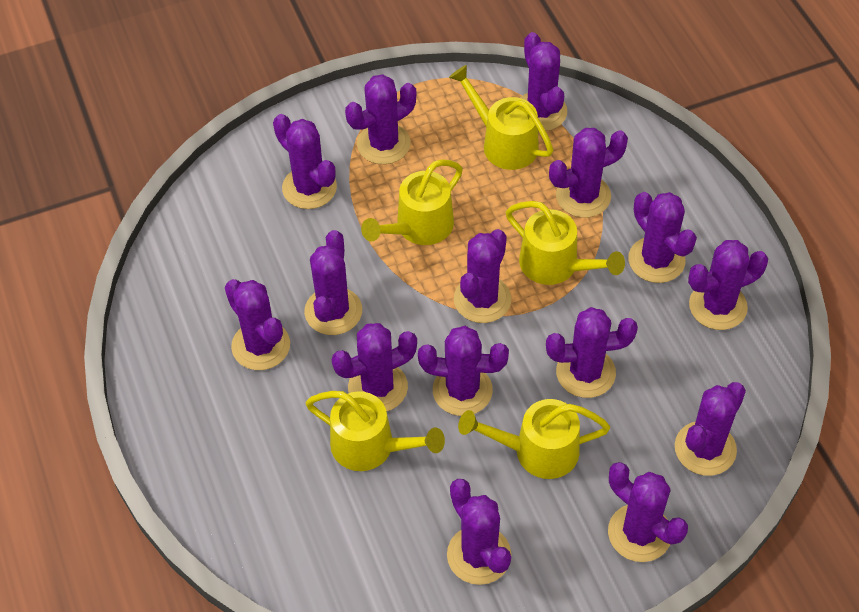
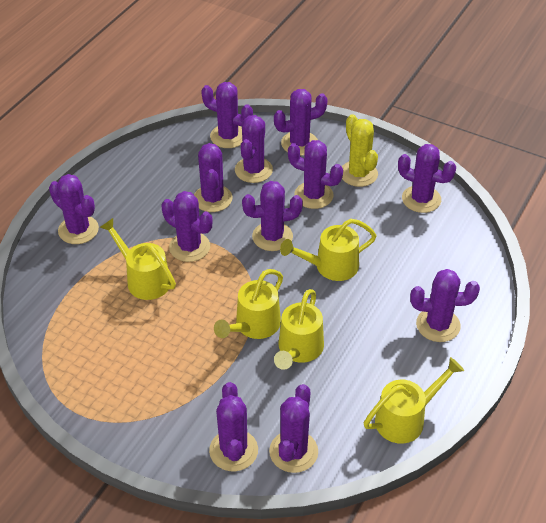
purple cactus: 15 -> 12
yellow cactus: 0 -> 1

